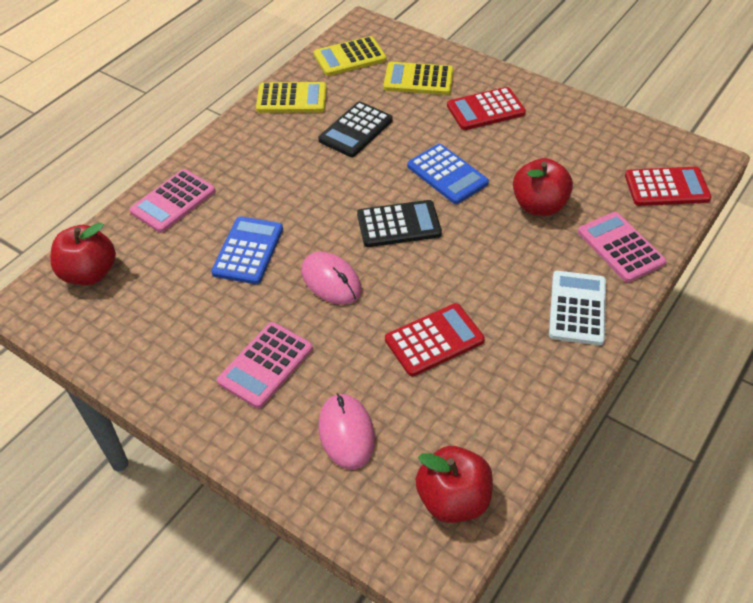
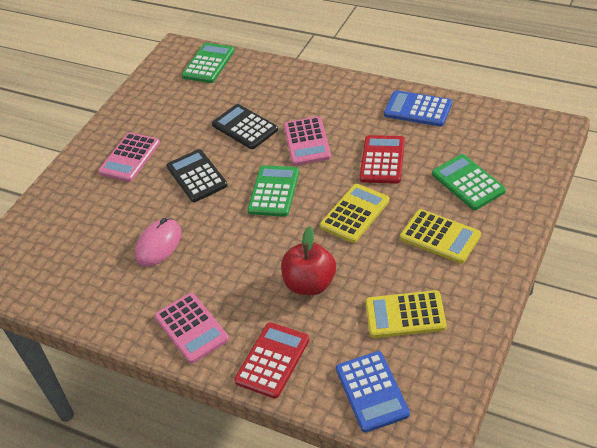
green calculator: 0 -> 3
pink mouse: 2 -> 1
red apple: 3 -> 1
red calculator: 3 -> 2
white calculator: 1 -> 0

